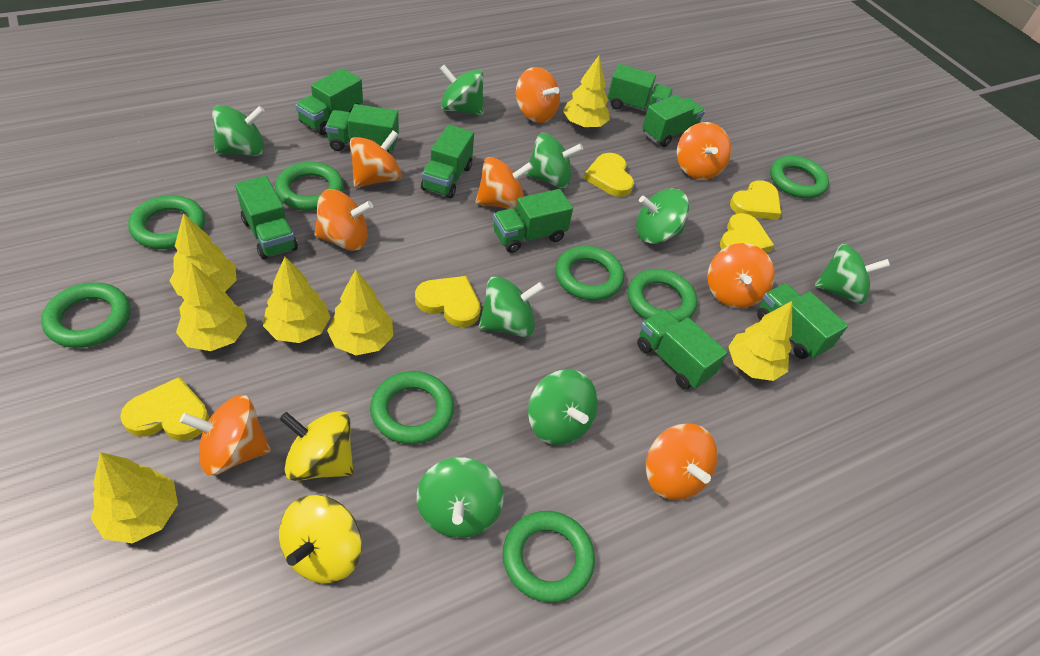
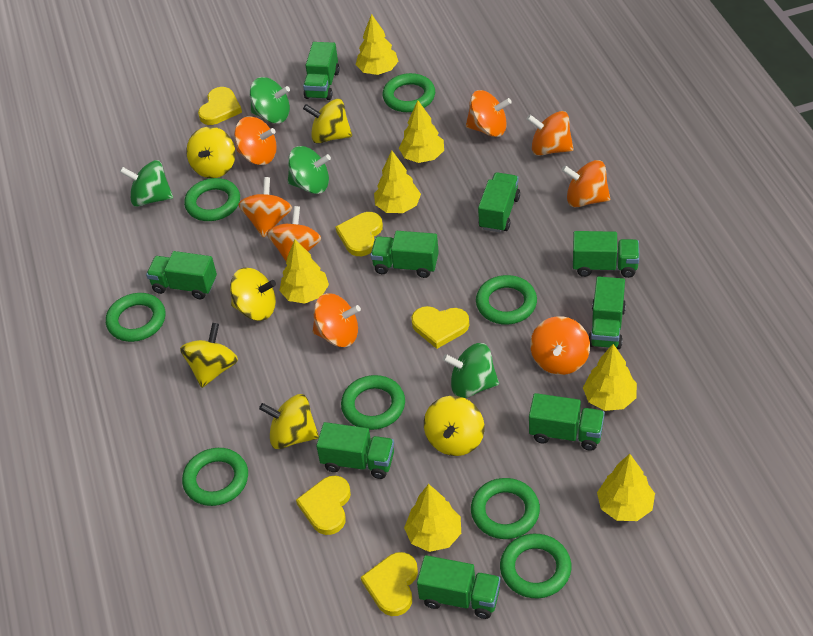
green spinning top: 8 -> 4
yellow spinning top: 2 -> 6

